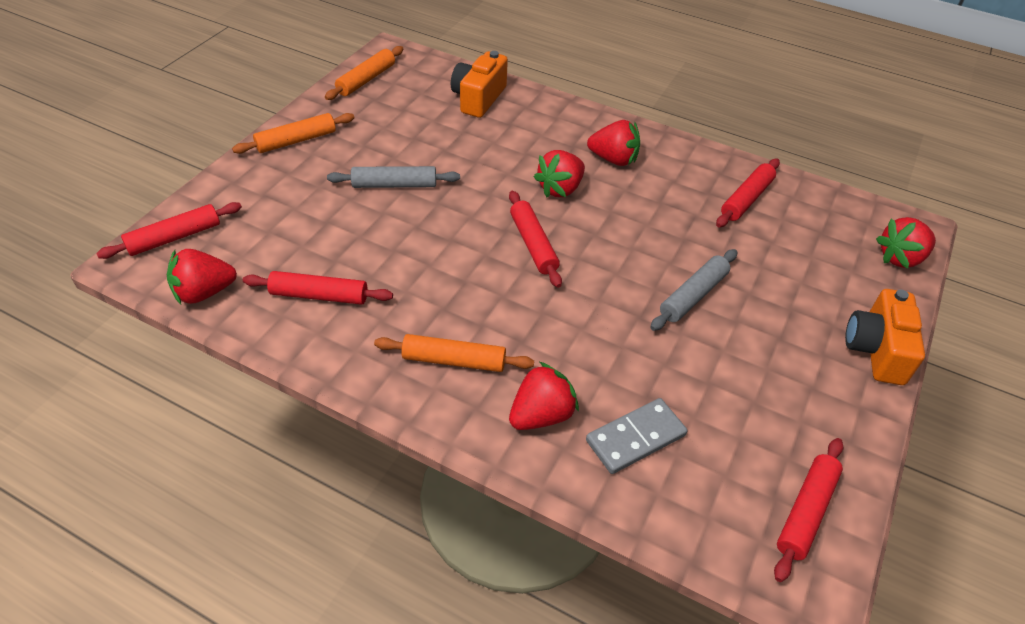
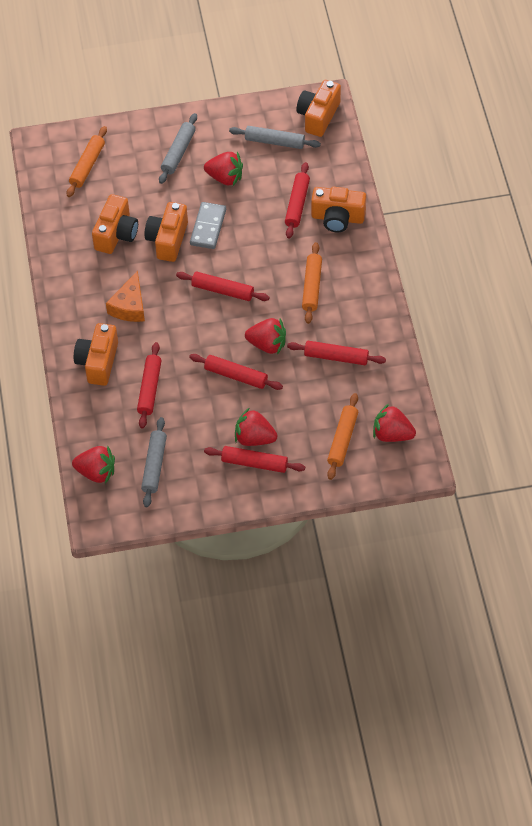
grey rolling pin: 2 -> 3
orange camera: 2 -> 5
orange cheese: 0 -> 1
red rolling pin: 5 -> 6

